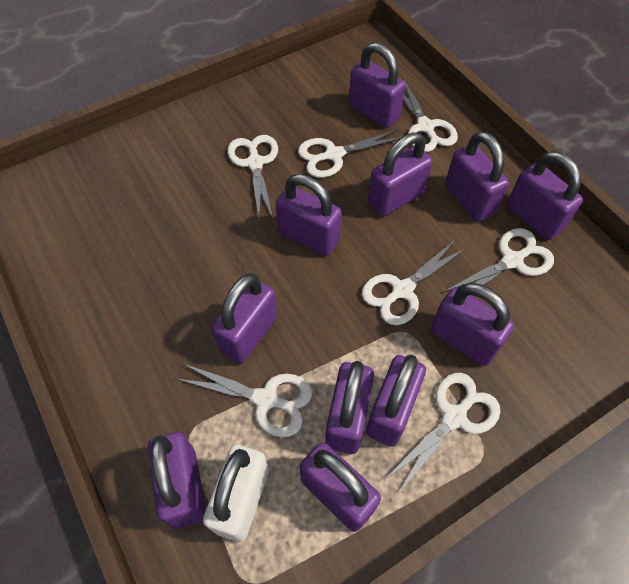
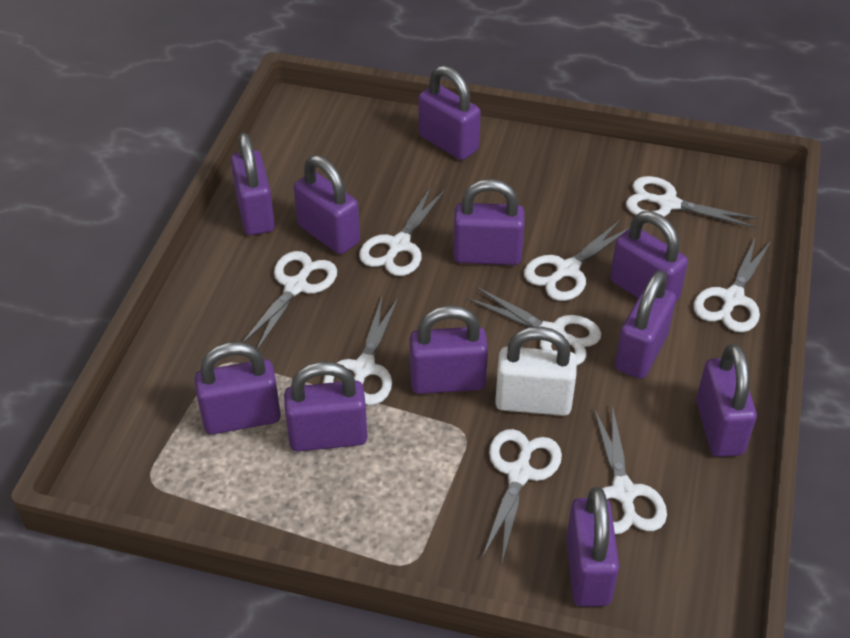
white scissors: 7 -> 9

